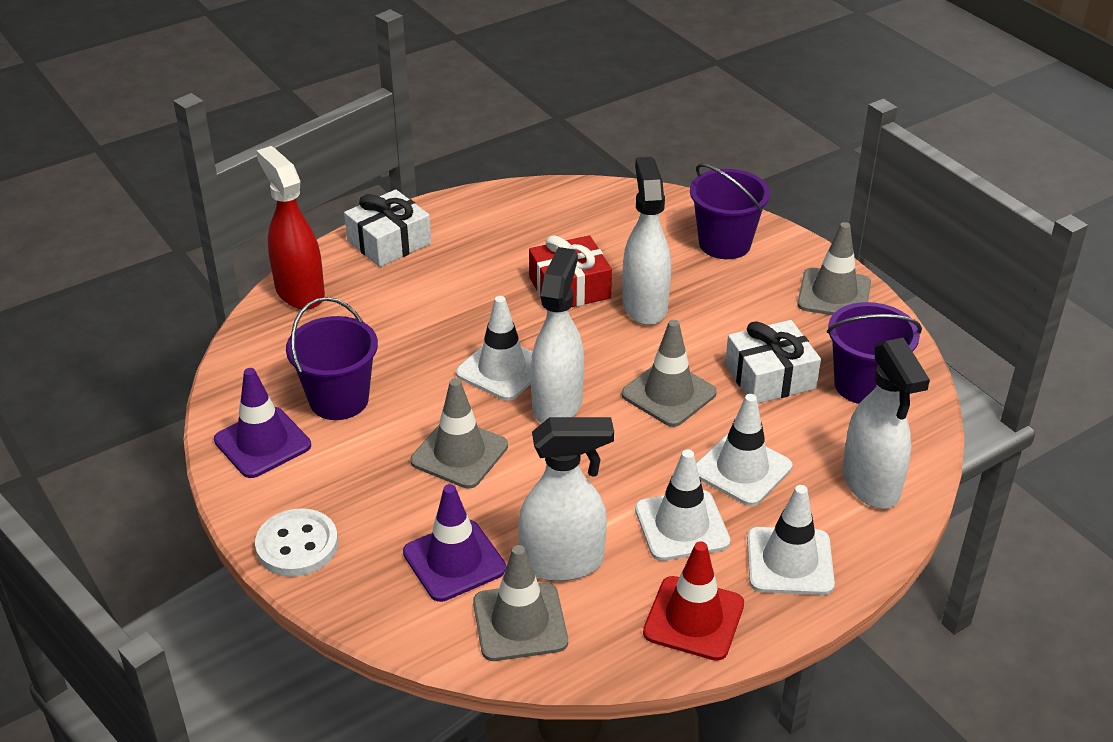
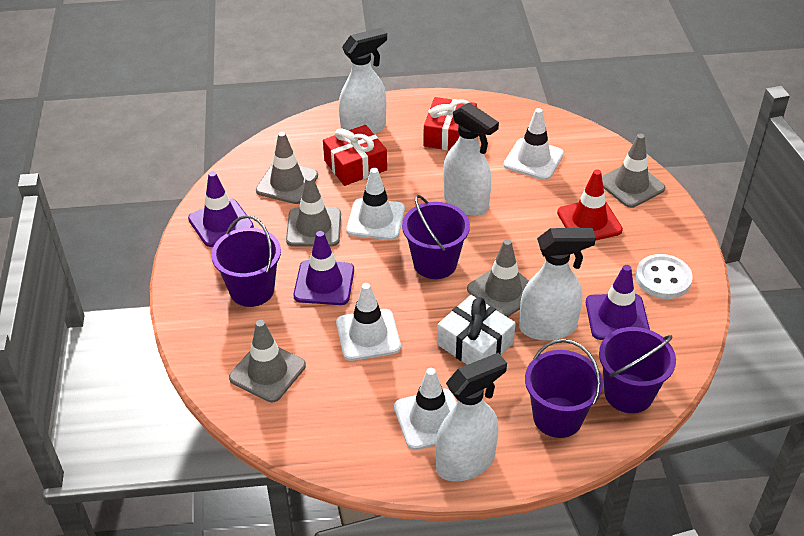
grey traffic cone: 4 -> 5
purple bucket: 3 -> 4
purple traffic cone: 2 -> 3
red gift: 1 -> 2
red spray bottle: 1 -> 0
white gift: 2 -> 1

